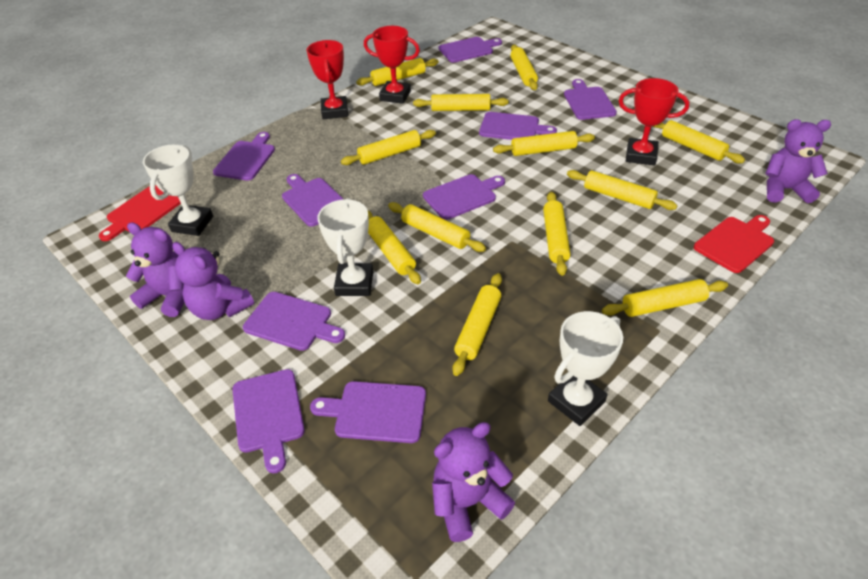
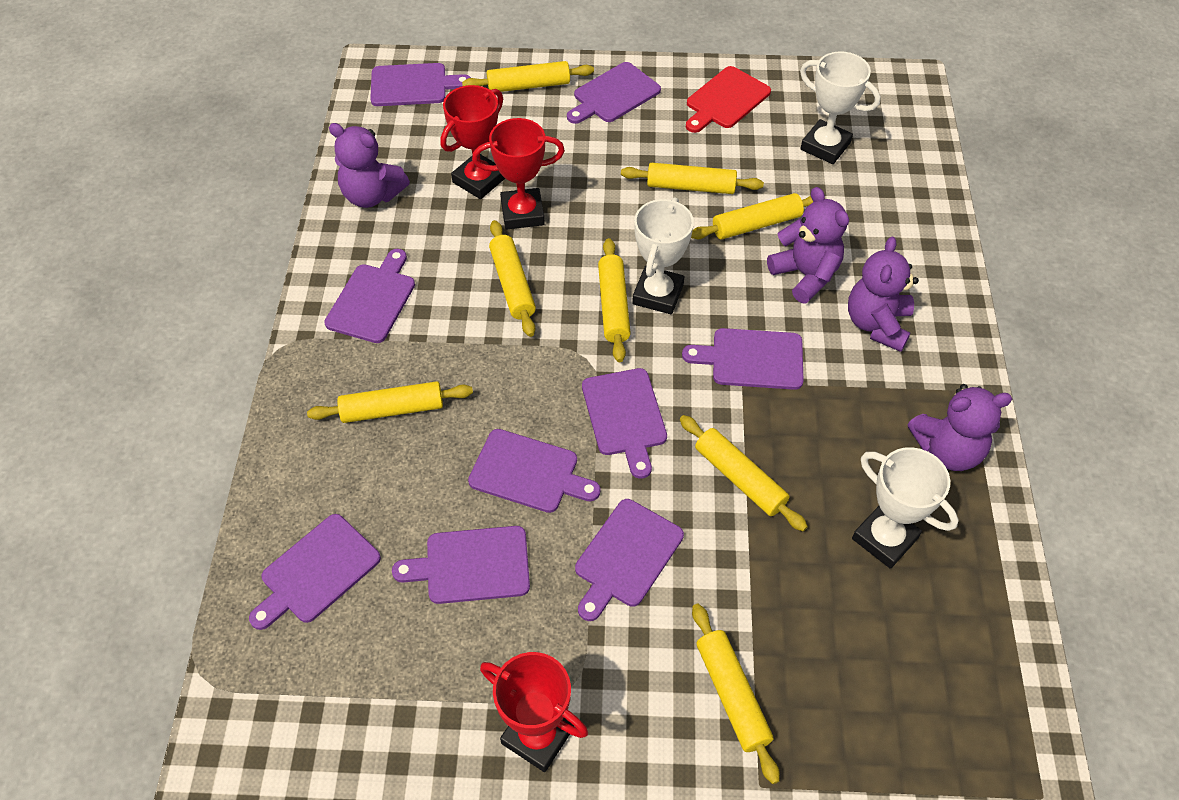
red cutting board: 2 -> 1
yellow rolling pin: 12 -> 8

